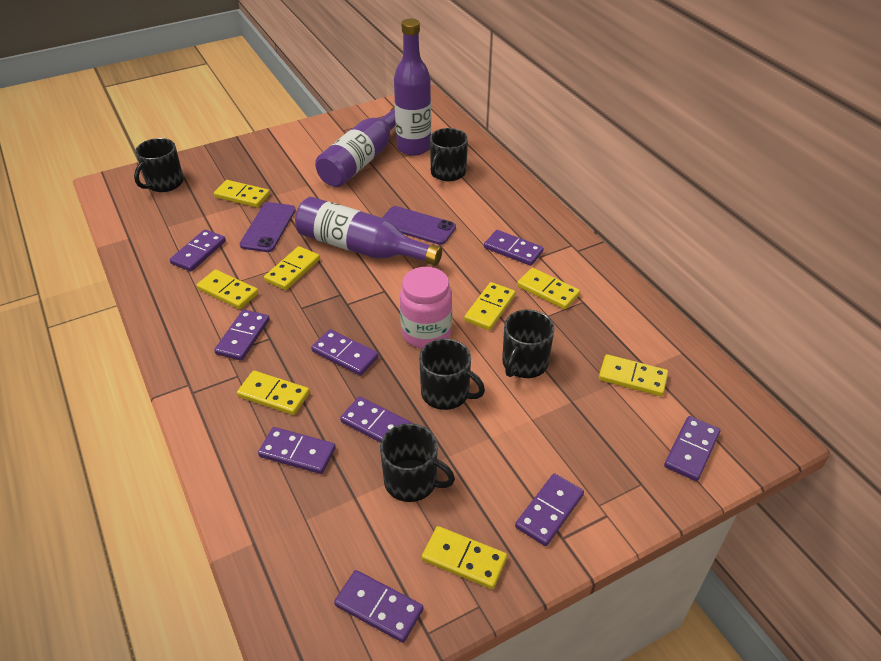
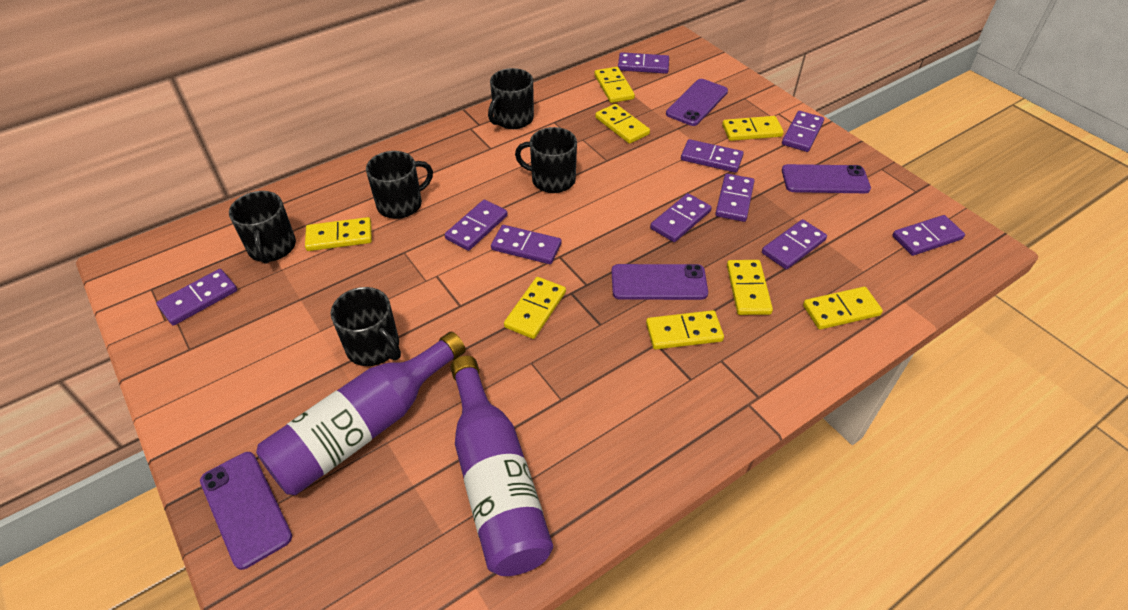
pink jar: 1 -> 0
purple bottle: 3 -> 2
purple domino: 9 -> 10
purple phone: 2 -> 4

